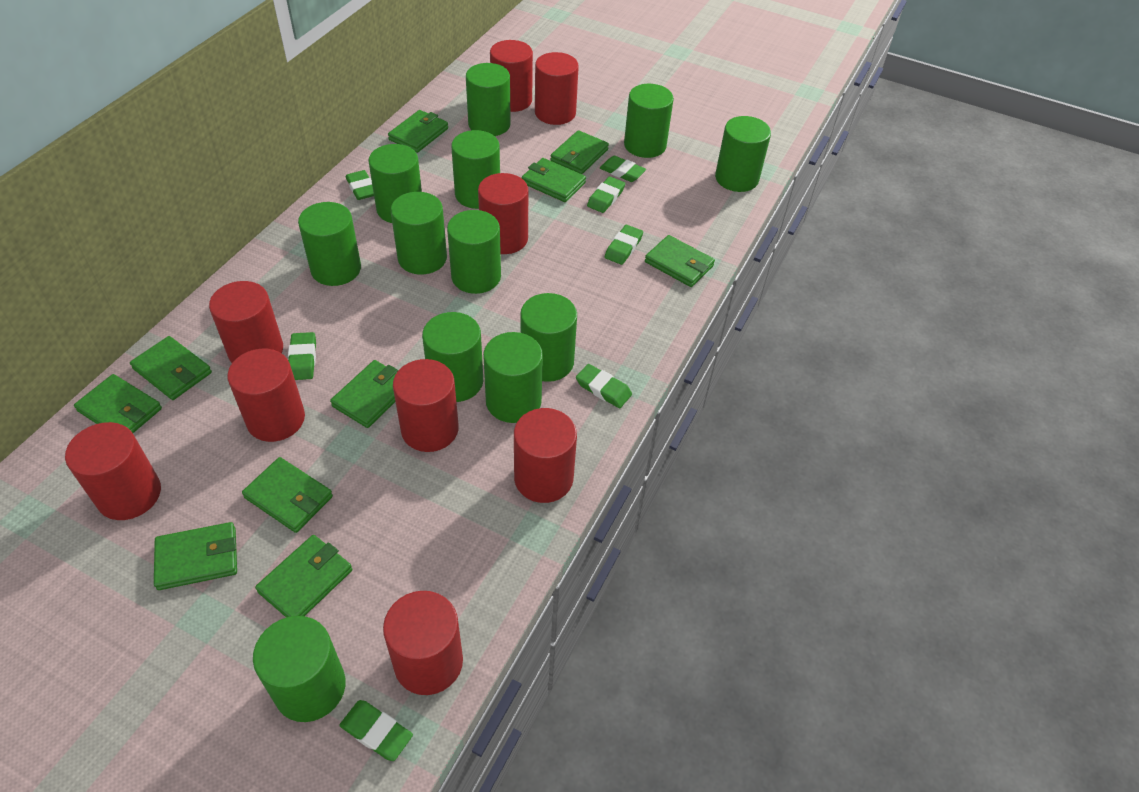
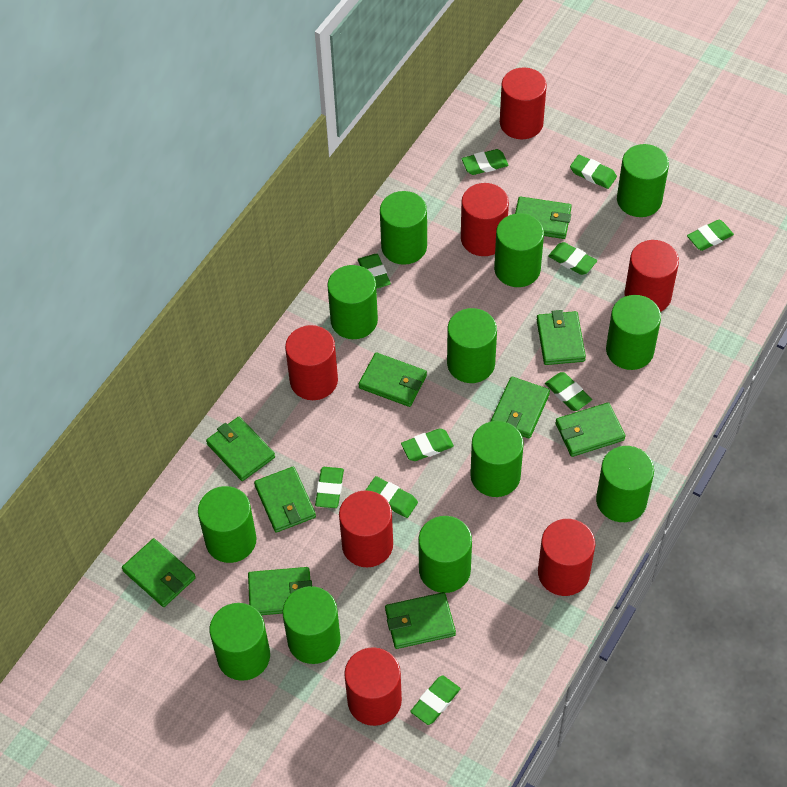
green eraser: 7 -> 10
red cylinder: 9 -> 7

